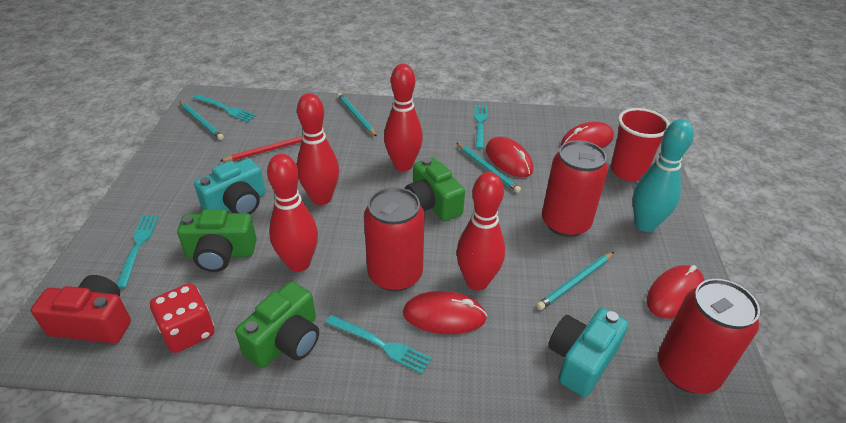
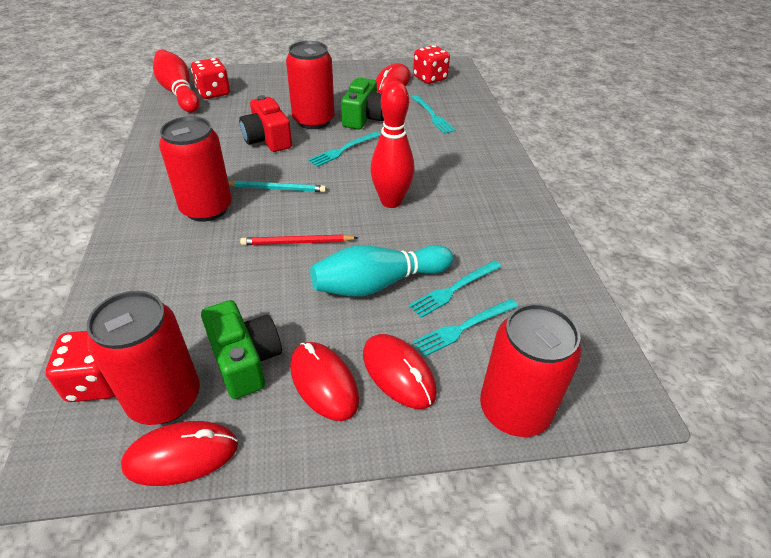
green camera: 3 -> 2
red bowling pin: 4 -> 2
red can: 3 -> 4
red cup: 1 -> 0
red dice: 1 -> 3
turquoise camera: 2 -> 0
turquoise pencil: 4 -> 1

